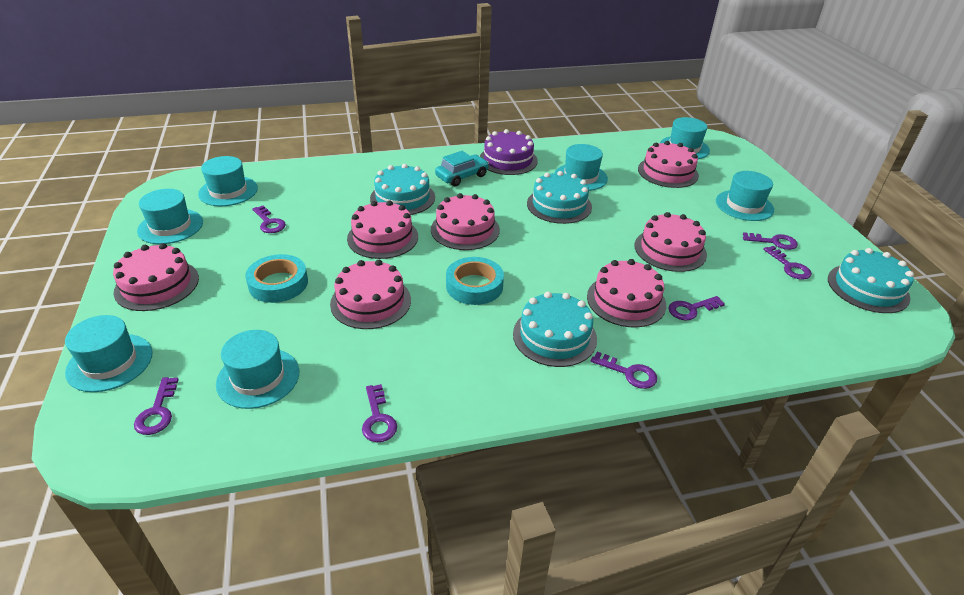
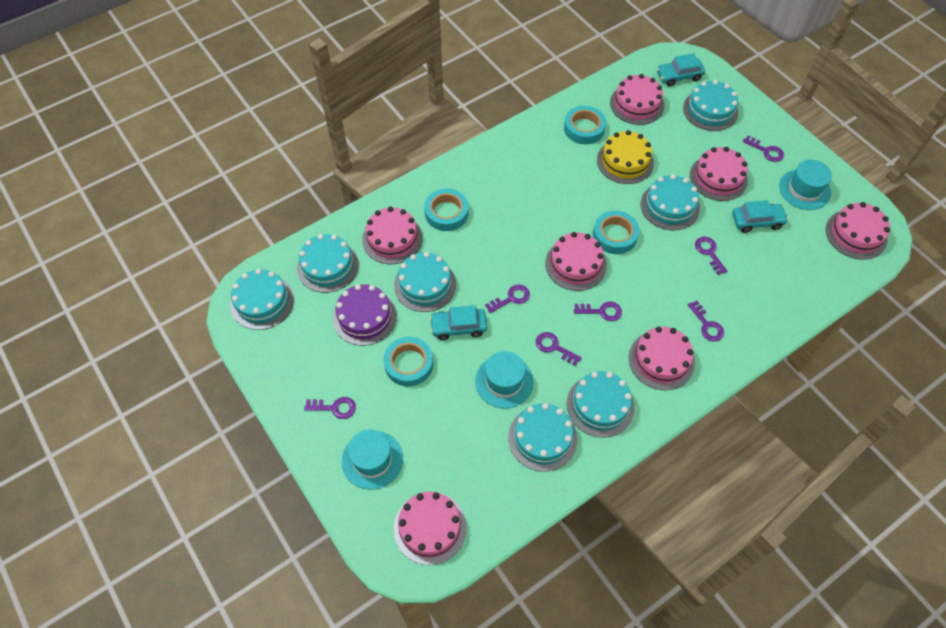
turquoise cake: 4 -> 7
turquoise car: 1 -> 3
turquoise hat: 7 -> 3
turquoise tape: 2 -> 4
yellow cake: 0 -> 1

